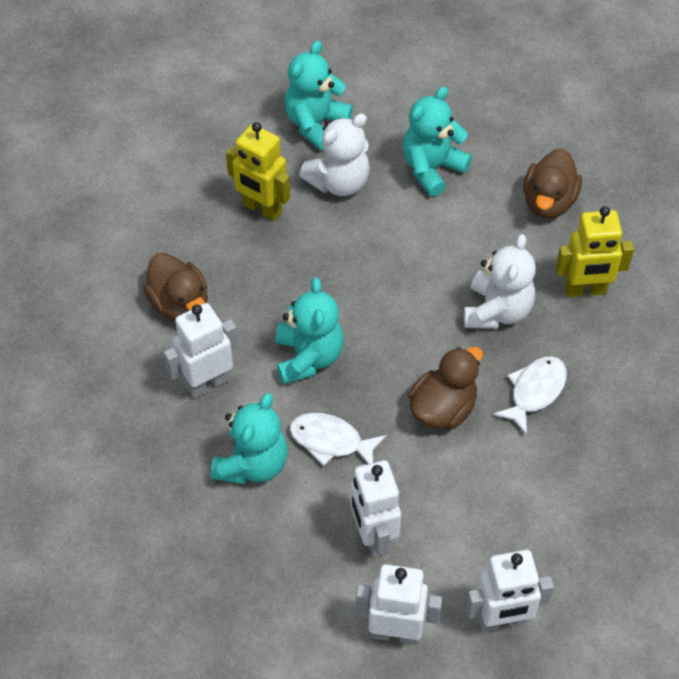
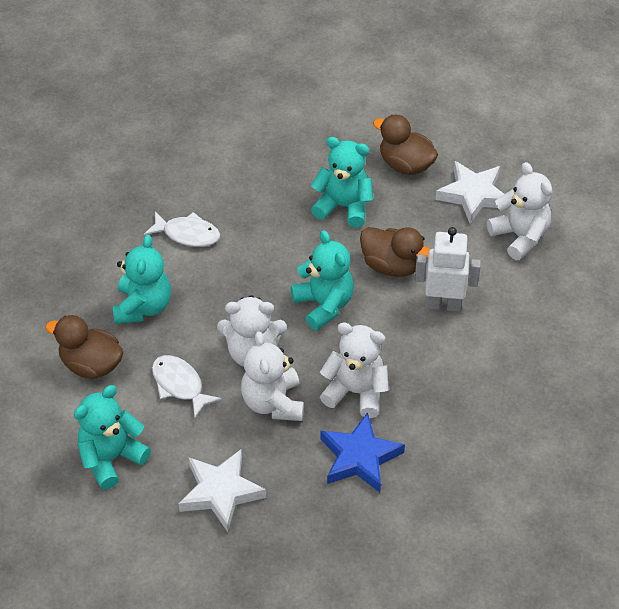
blue star: 0 -> 1
white robot: 4 -> 1
white star: 0 -> 2
white teddy bear: 2 -> 4
yellow robot: 2 -> 0

